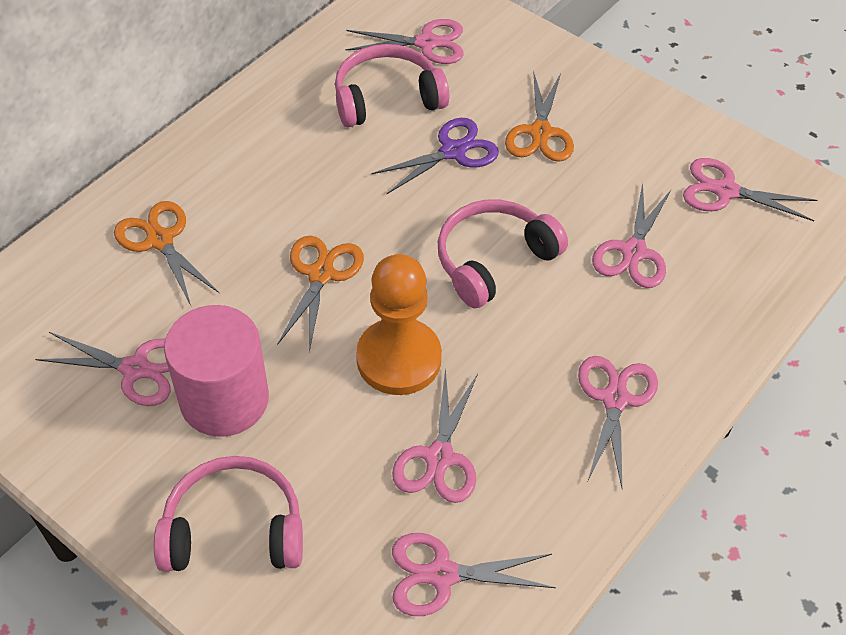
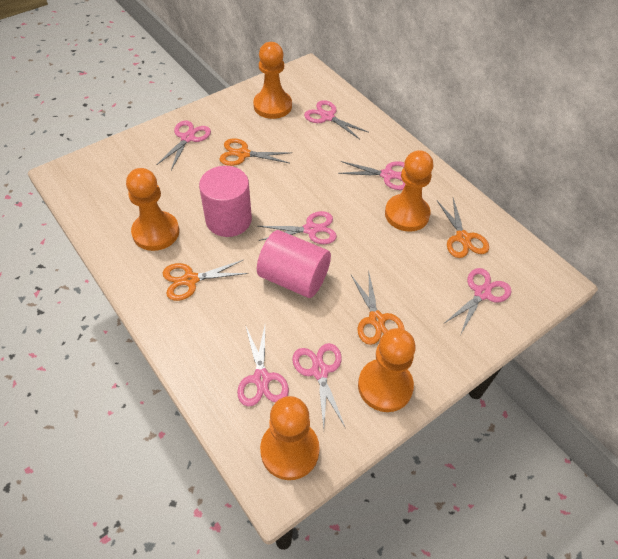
orange pawn: 1 -> 5
orange scissors: 3 -> 4
pink cylinder: 1 -> 2
pink headphones: 3 -> 0
purple scissors: 1 -> 0

